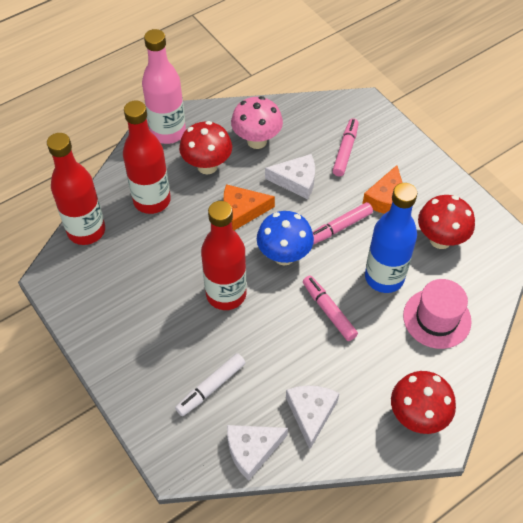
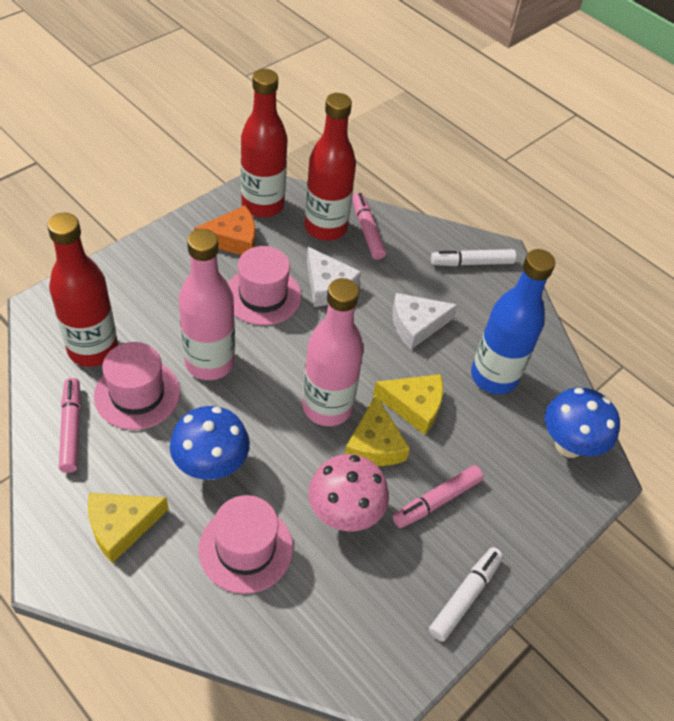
blue mushroom: 1 -> 2
orange cheese: 2 -> 1
pink bottle: 1 -> 2
pink hat: 1 -> 3
red mushroom: 3 -> 0
white cheese: 3 -> 2
white marker: 1 -> 2
yellow cheese: 0 -> 3

